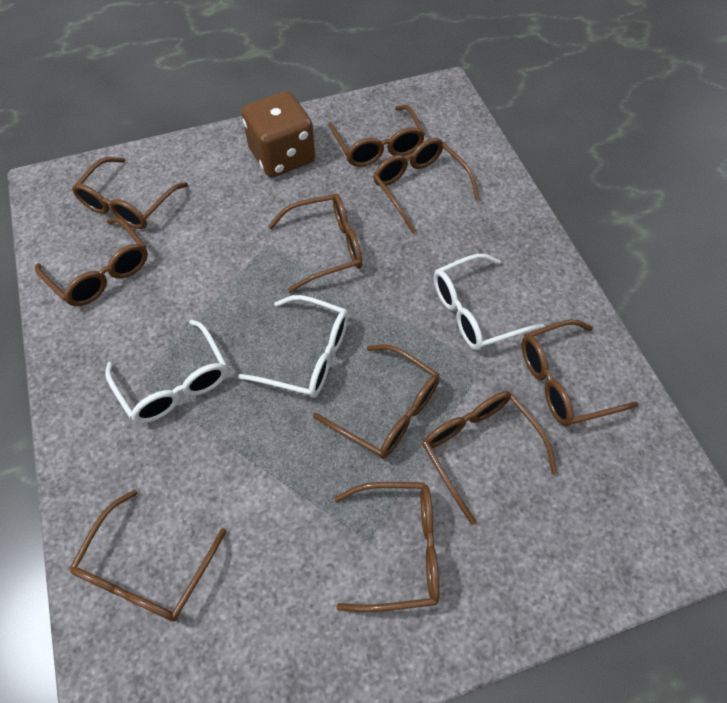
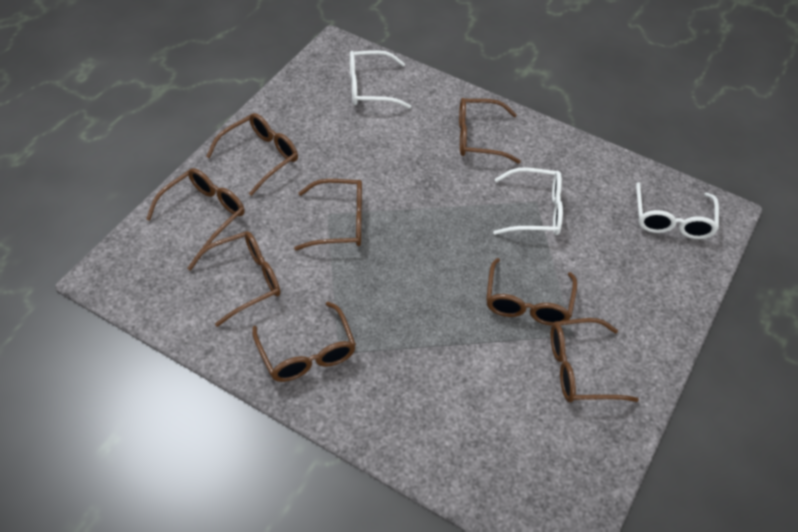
brown dice: 1 -> 0
brown glasses: 10 -> 8

